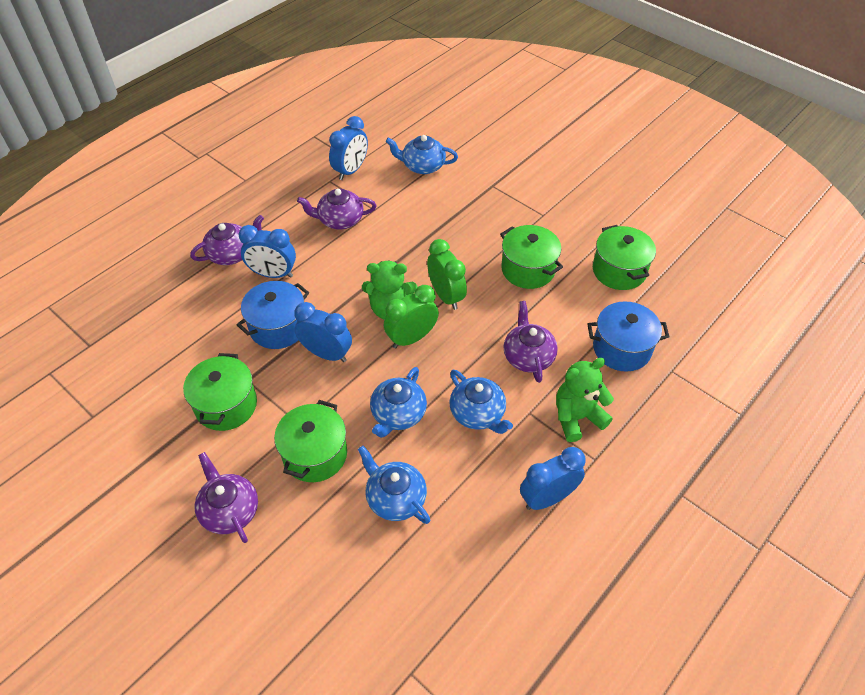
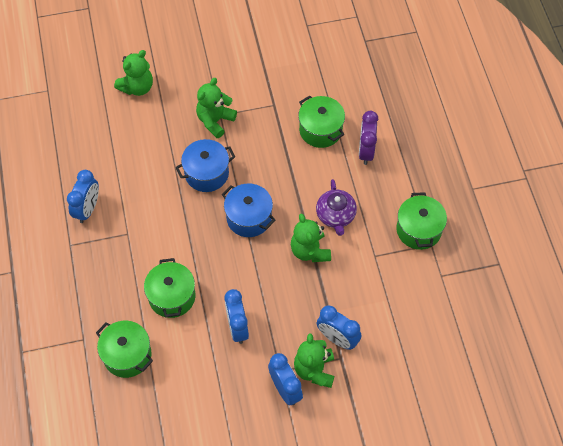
blue teapot: 4 -> 0
green clock: 2 -> 0
green teddy bear: 2 -> 4
purple clock: 0 -> 1
purple teapot: 4 -> 1

